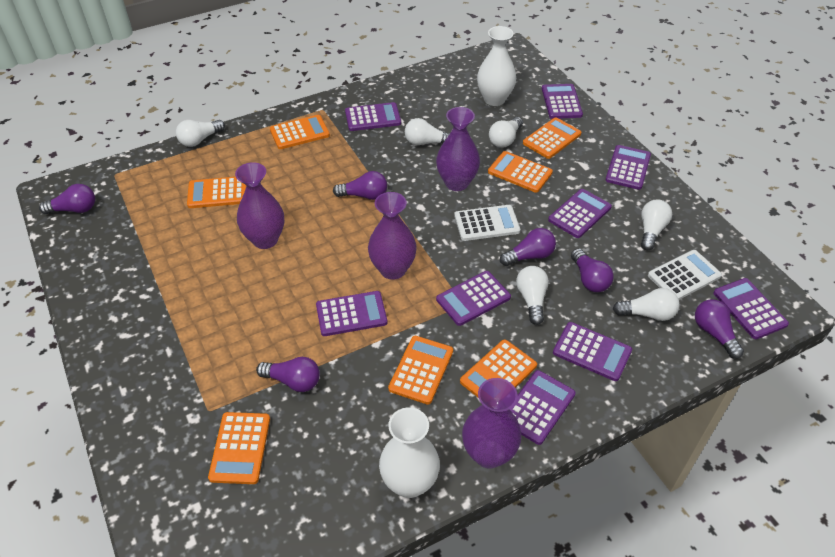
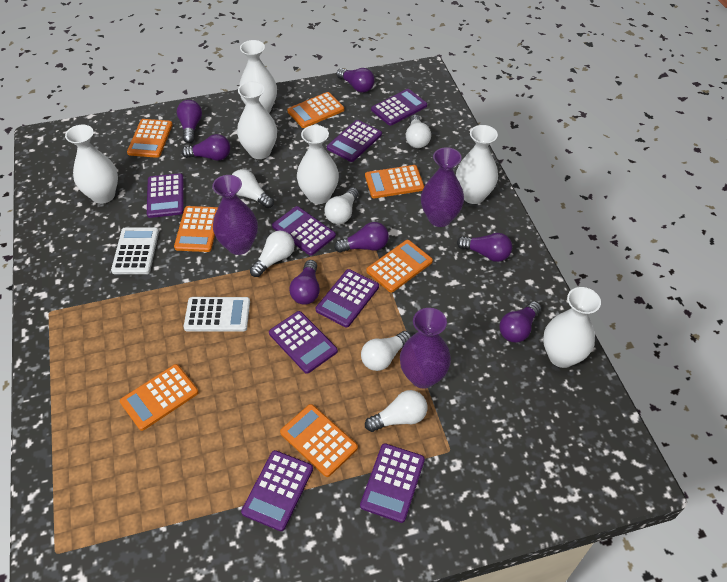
purple calculator: 9 -> 8
purple light bulb: 6 -> 7
purple vase: 4 -> 3
white vase: 2 -> 6

